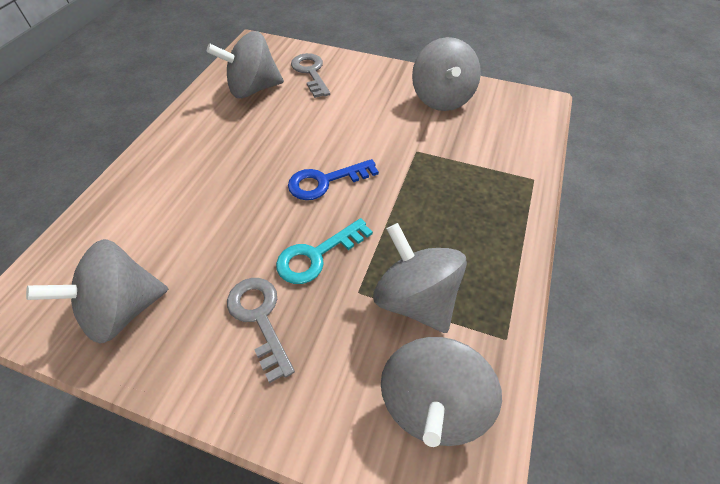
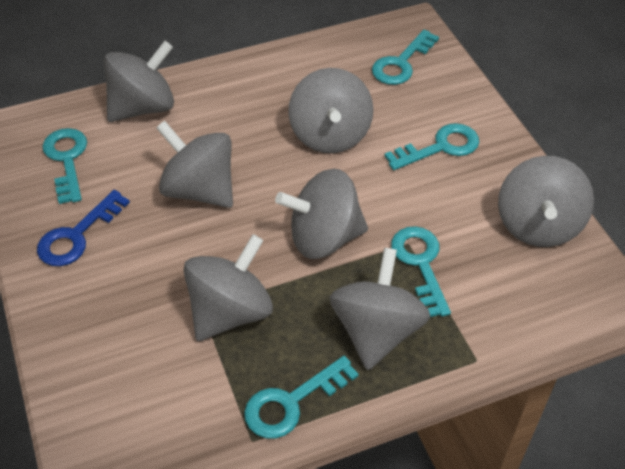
grey key: 2 -> 0
grey spinning top: 5 -> 7
turquoise key: 1 -> 5

